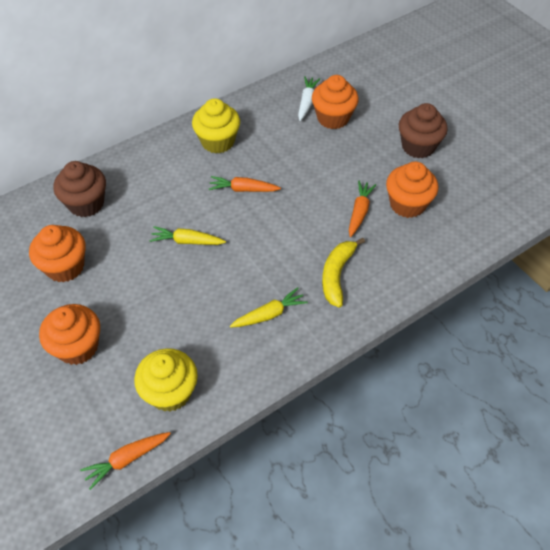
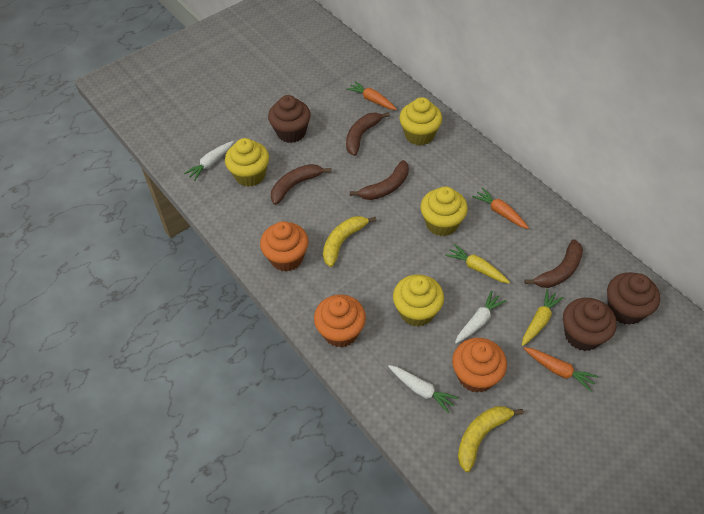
brown banana: 0 -> 4
brown cupcake: 2 -> 3
orange cupcake: 4 -> 3
white carrot: 1 -> 3
yellow banana: 1 -> 2
yellow cupcake: 2 -> 4

